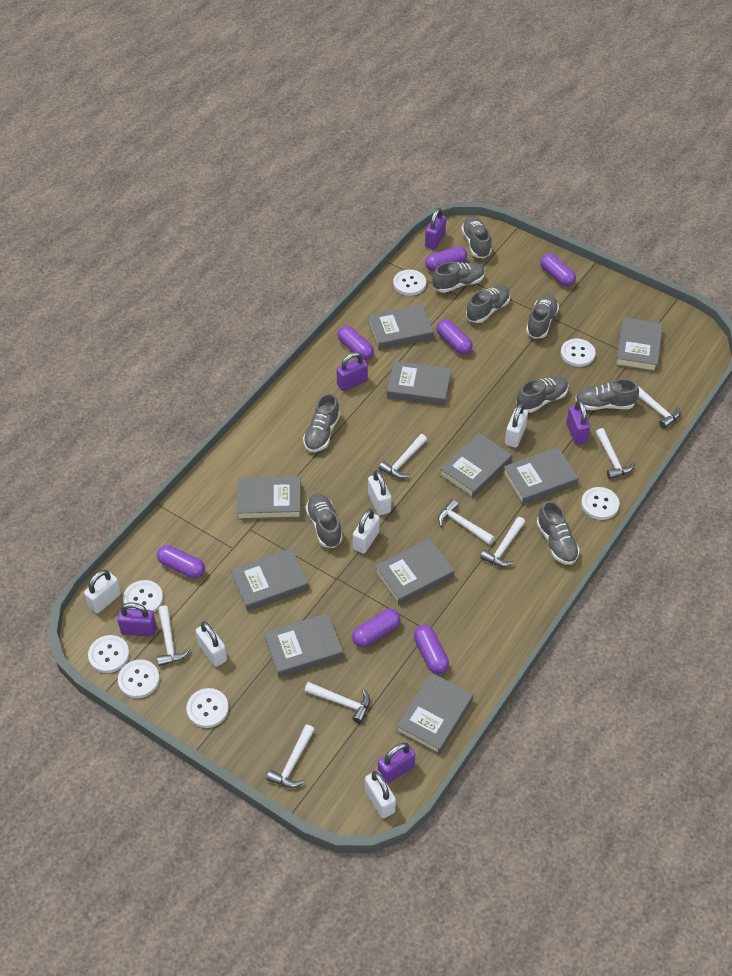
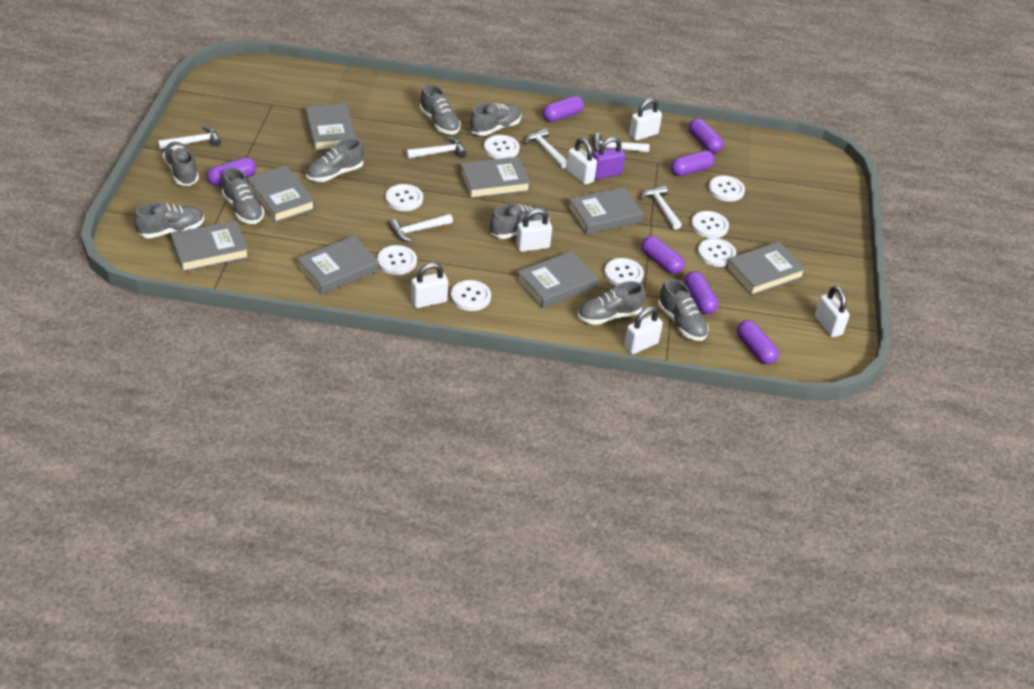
grey book: 10 -> 8
purple padlock: 5 -> 1
white button: 7 -> 8
white hammer: 8 -> 6

